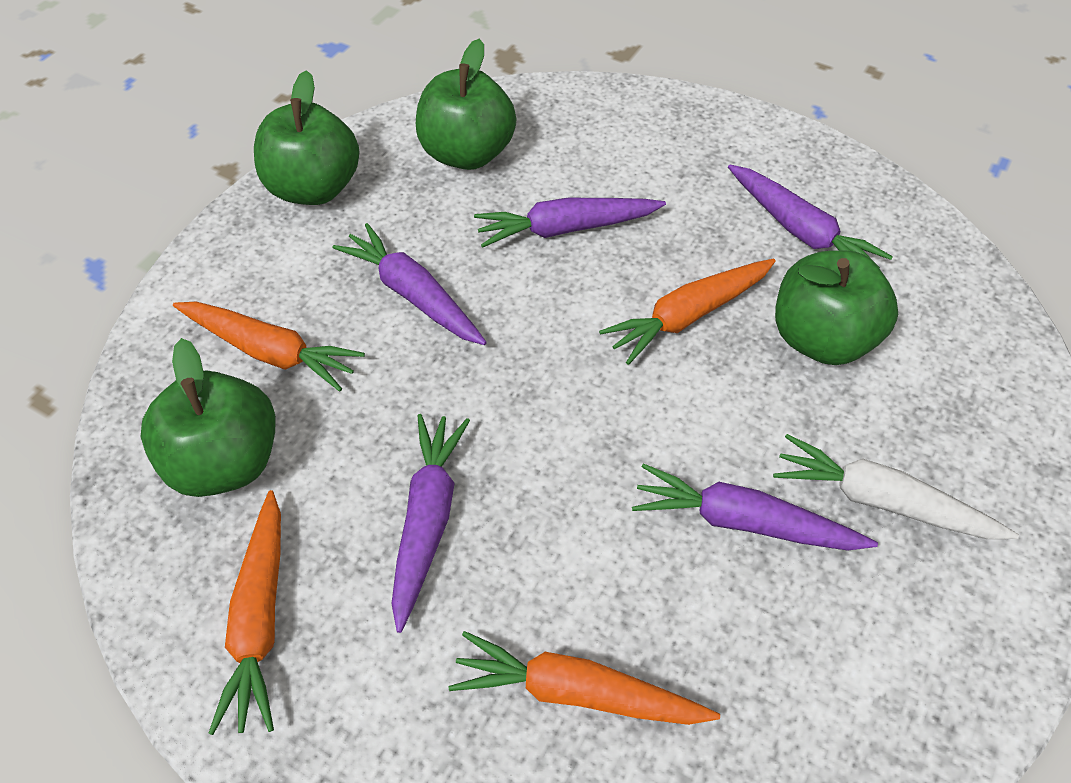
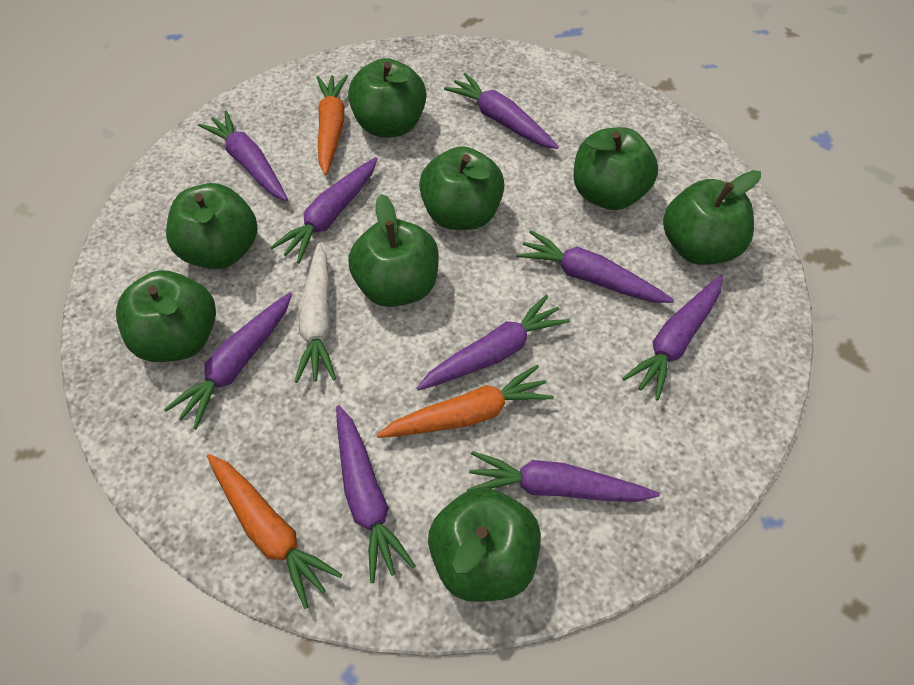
green apple: 4 -> 8
orange carrot: 4 -> 3
purple carrot: 5 -> 9

